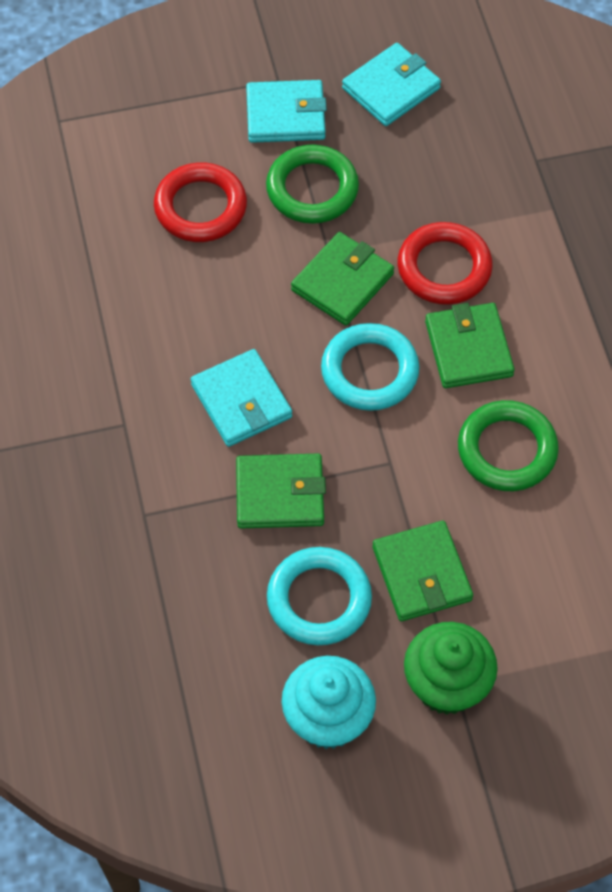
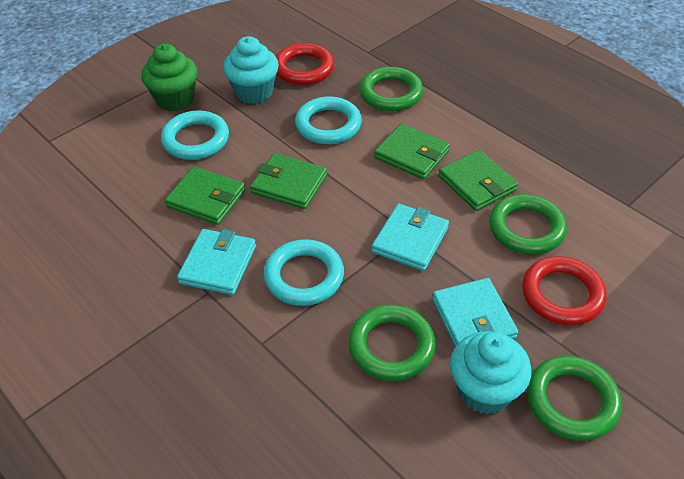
green ring: 2 -> 4
turquoise cupcake: 1 -> 2
turquoise ring: 2 -> 3

